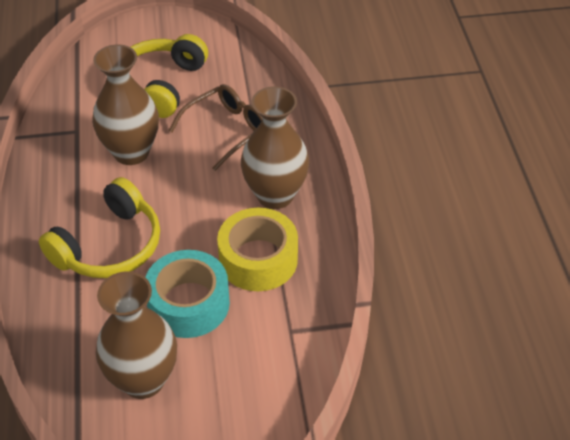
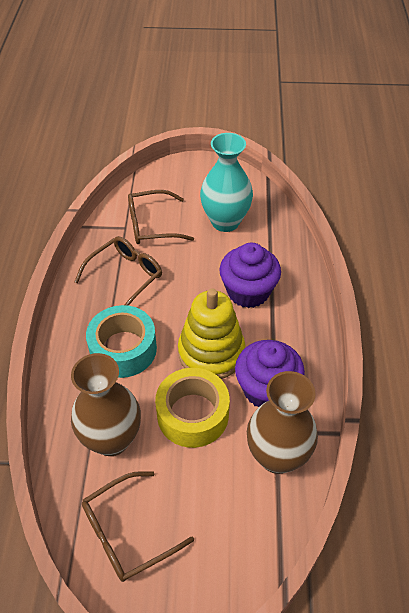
brown glasses: 1 -> 3
brown vase: 3 -> 2
purple cupcake: 0 -> 2
turquoise vase: 0 -> 1
yellow headphones: 2 -> 0
yellow stacking toy: 0 -> 1

